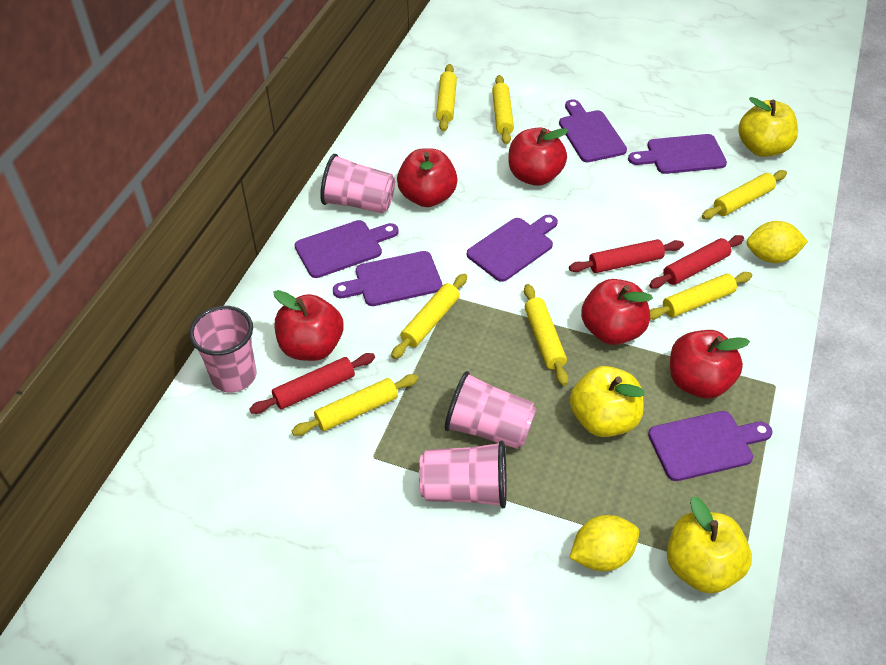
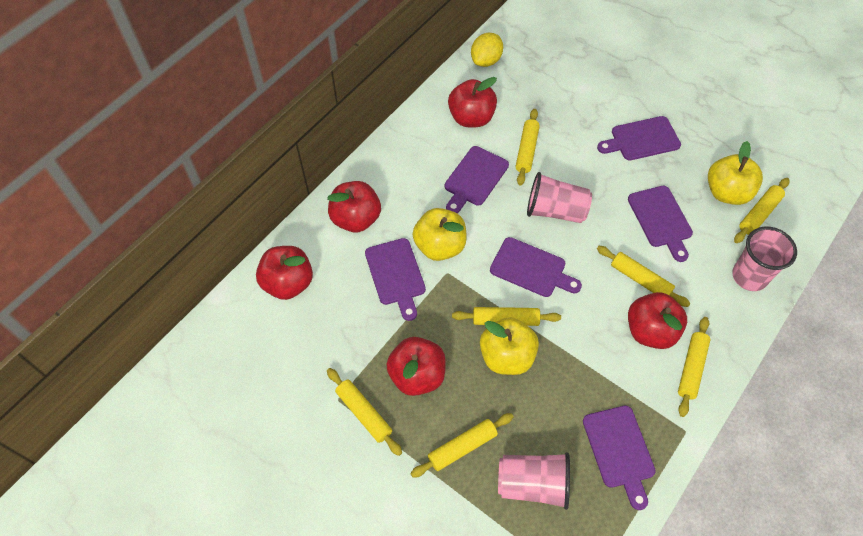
pink cup: 4 -> 3
red rolling pin: 3 -> 0
yellow lemon: 2 -> 1

